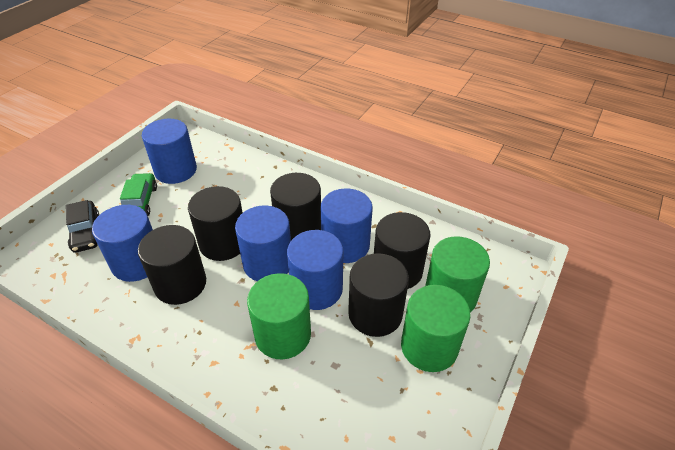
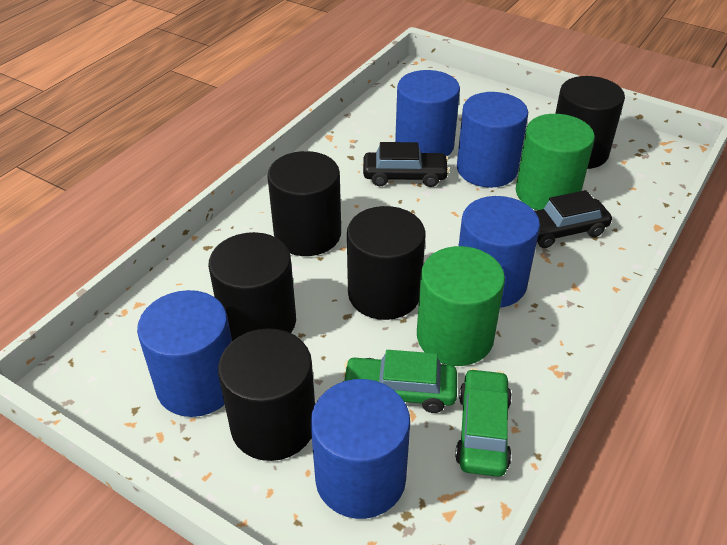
black car: 1 -> 2
green car: 1 -> 2
green cylinder: 3 -> 2

